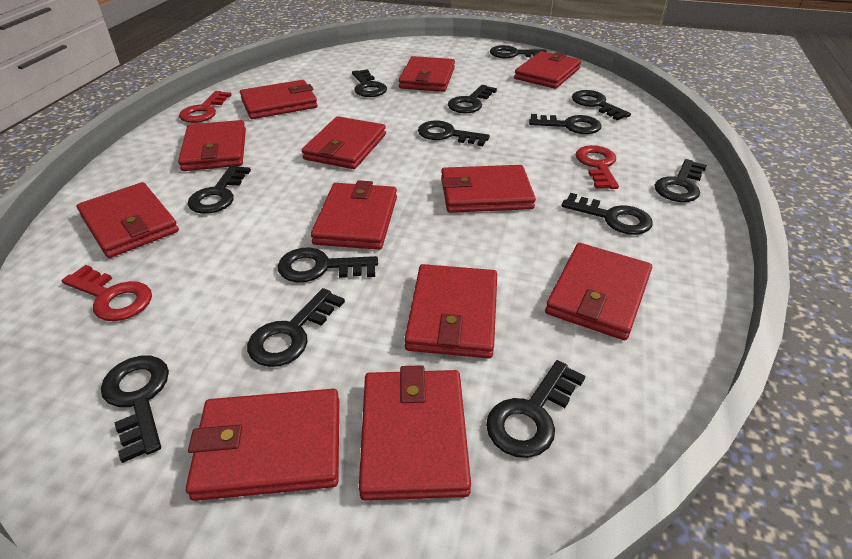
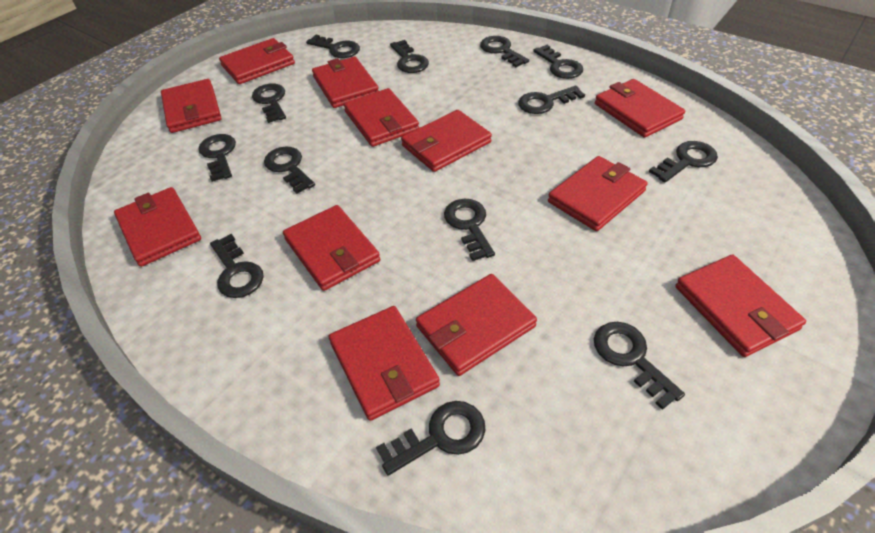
red key: 3 -> 0

